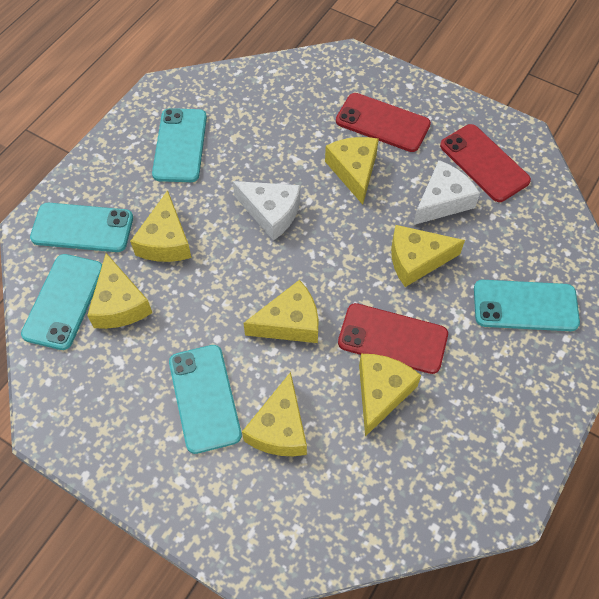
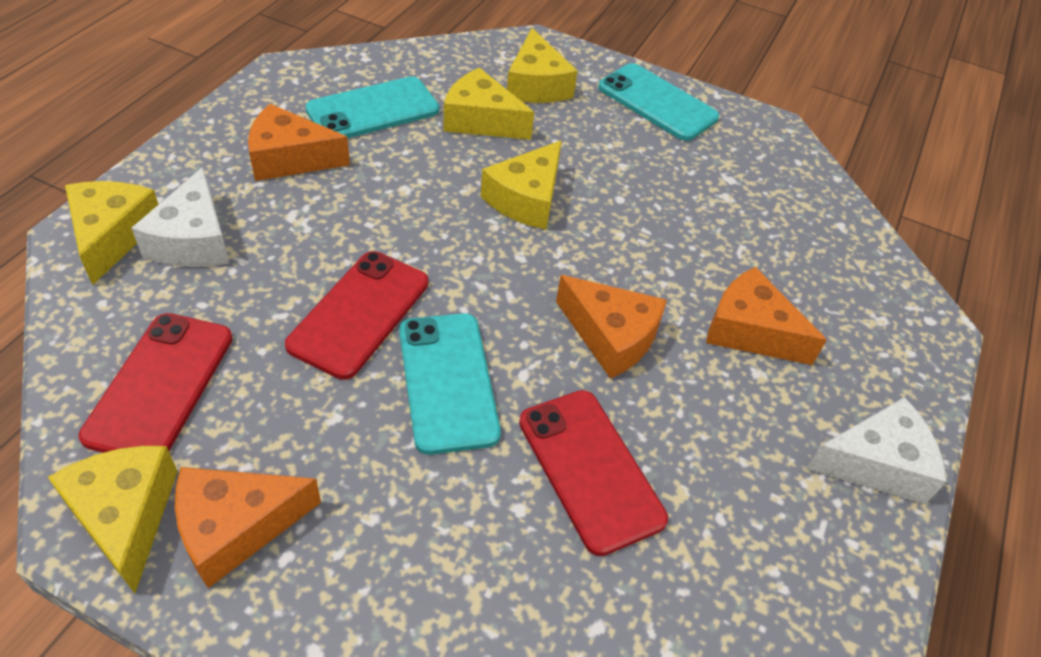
orange cheese: 0 -> 4
turquoise phone: 5 -> 3
yellow cheese: 7 -> 5

